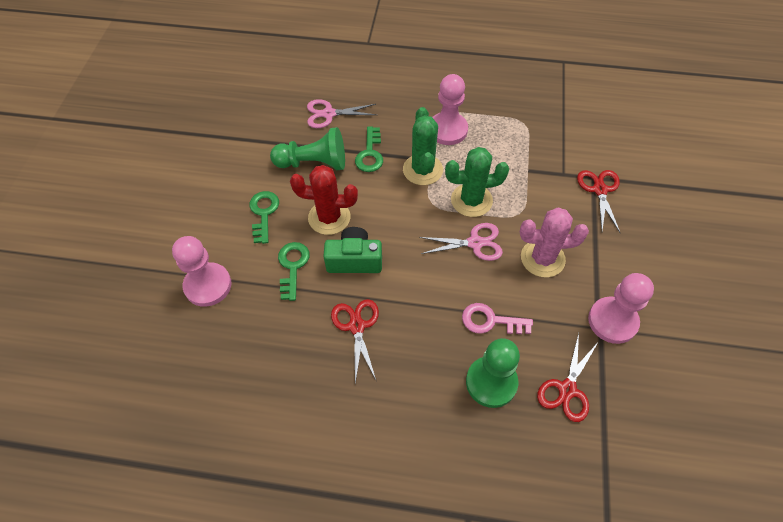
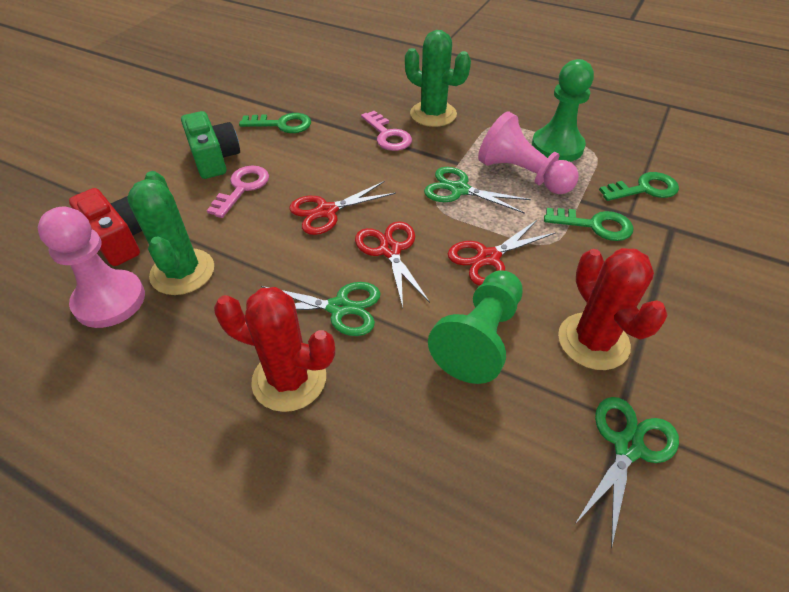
green scissors: 0 -> 3
pink cactus: 1 -> 0
pink key: 1 -> 2
pink pawn: 3 -> 2
pink scissors: 2 -> 0
red cactus: 1 -> 2
red camera: 0 -> 1

